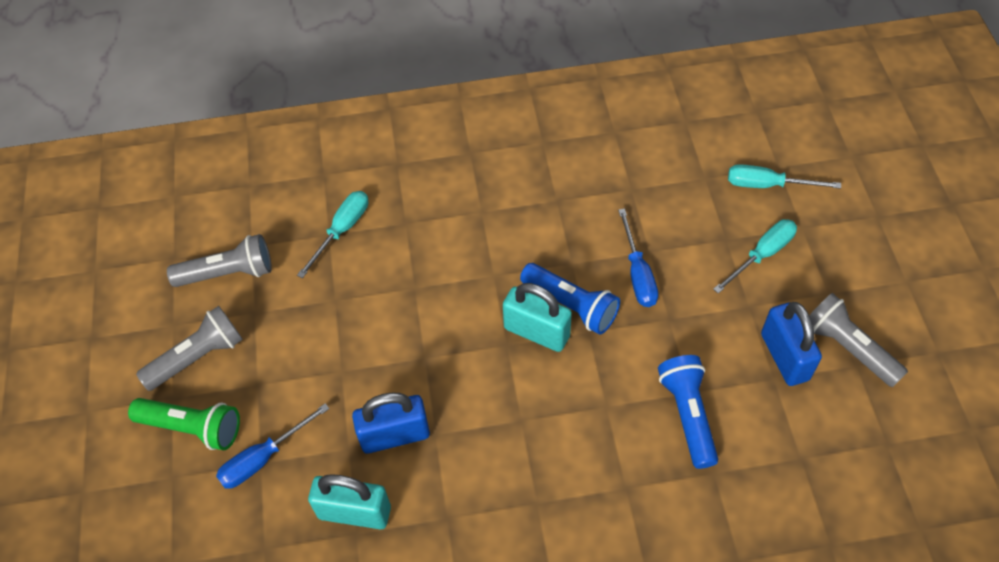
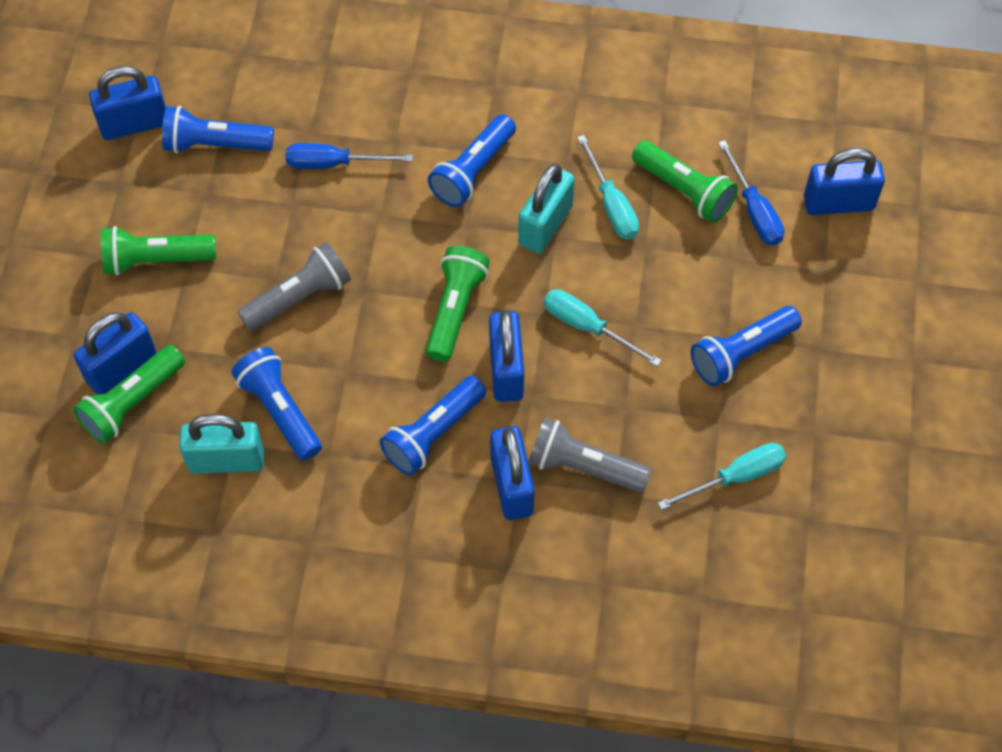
blue flashlight: 2 -> 5
blue padlock: 2 -> 5
green flashlight: 1 -> 4
grey flashlight: 3 -> 2

